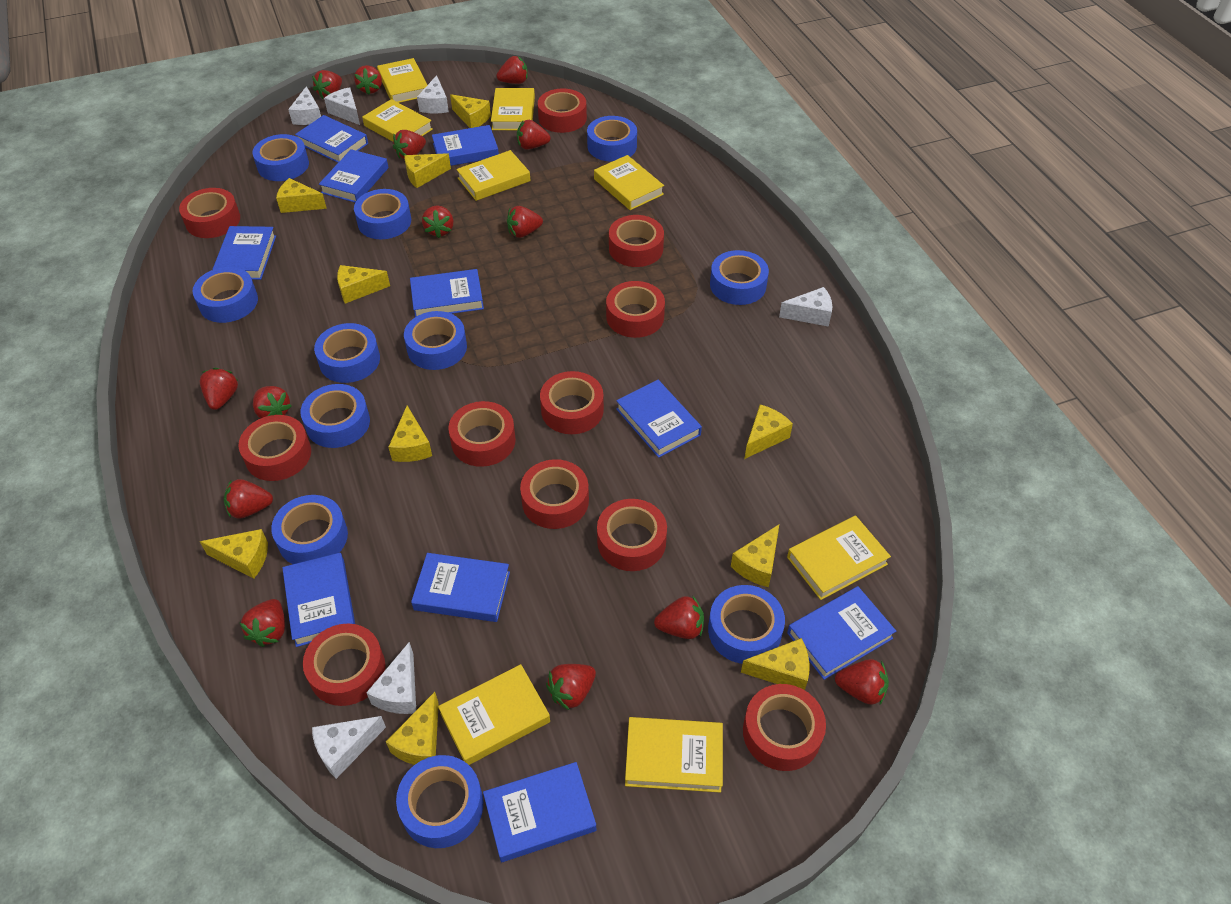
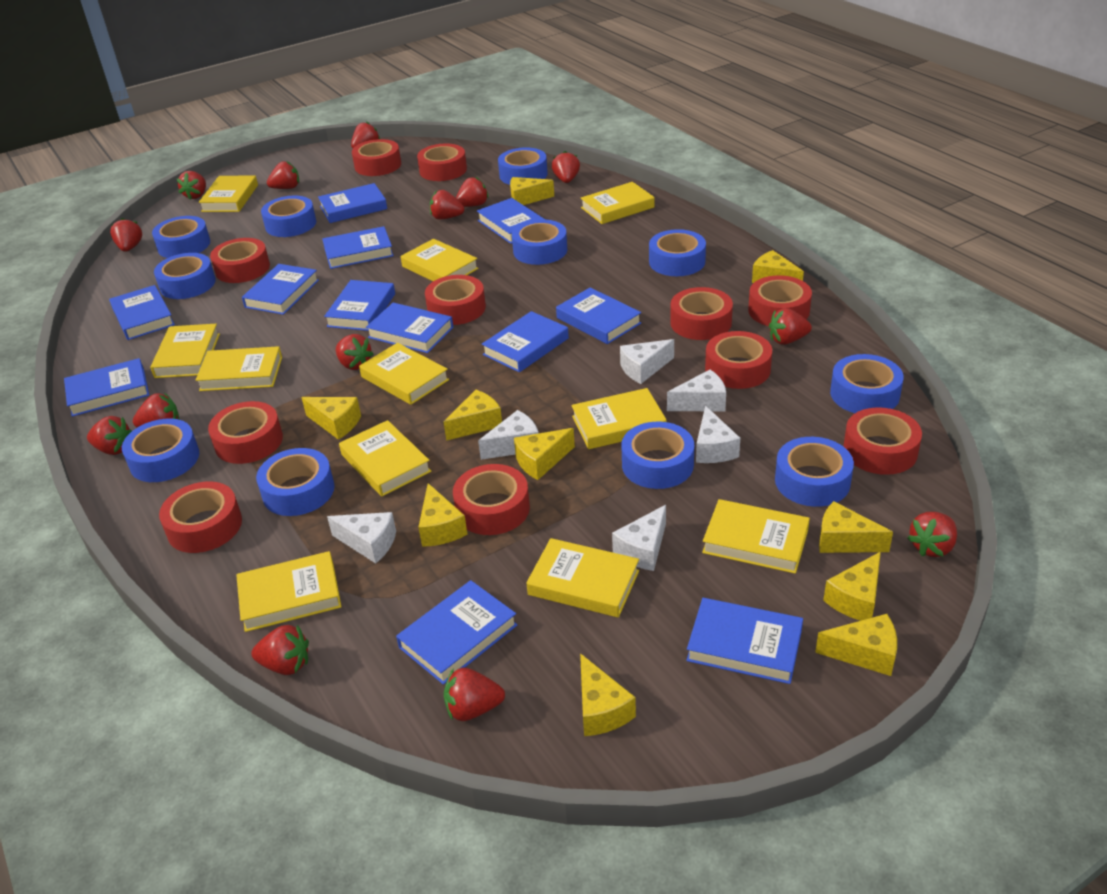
blue book: 10 -> 12
yellow book: 8 -> 11

